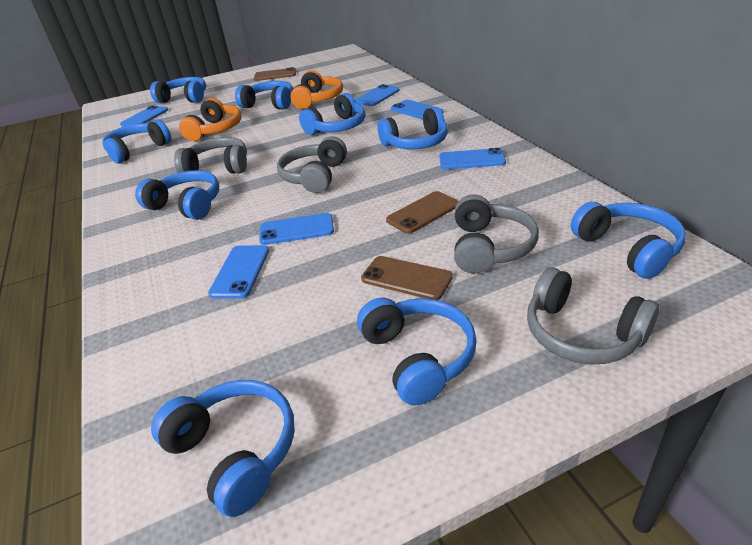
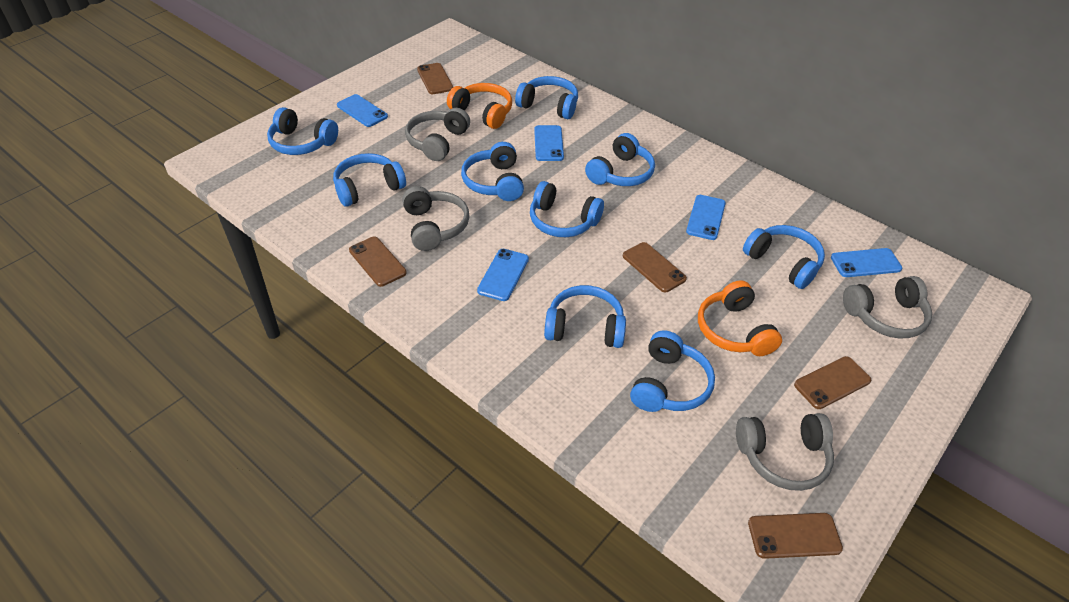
blue phone: 6 -> 5
brown phone: 3 -> 5

